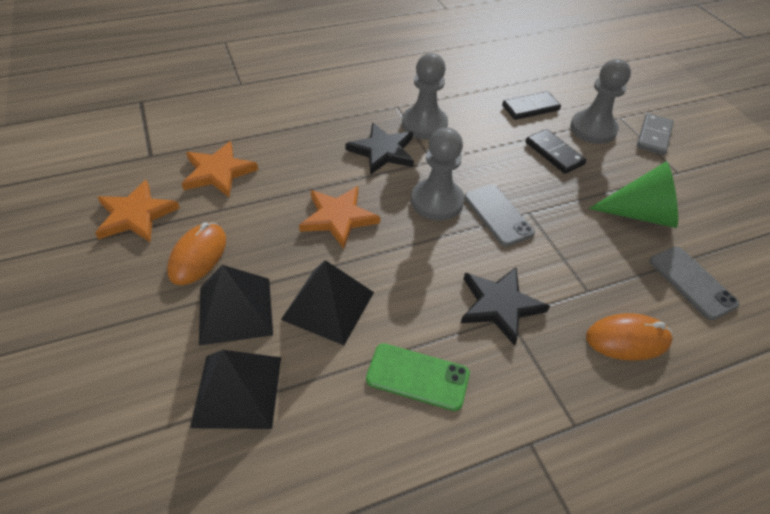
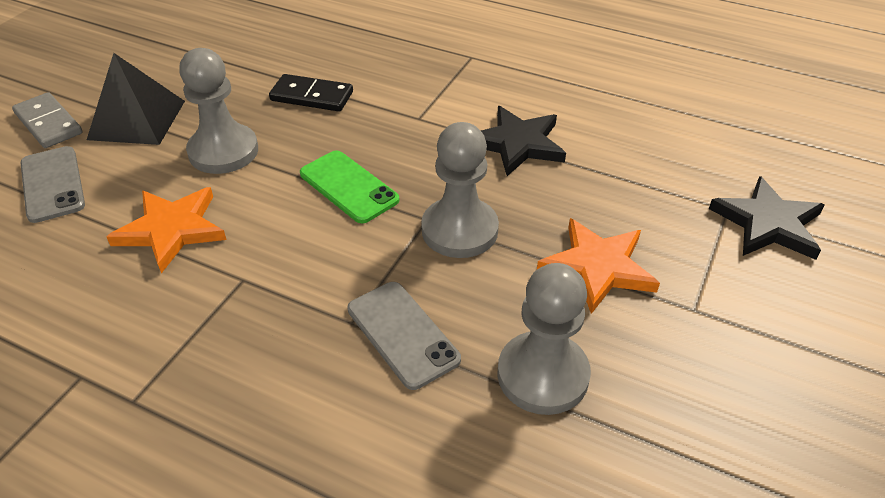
black domino: 2 -> 1
black pyramid: 3 -> 1
green cone: 1 -> 0
orange mouse: 2 -> 0
orange star: 3 -> 2

